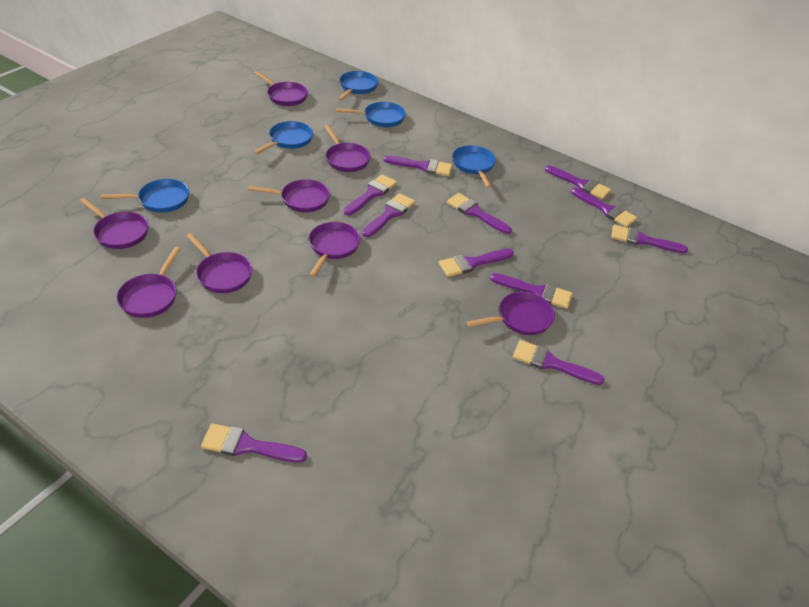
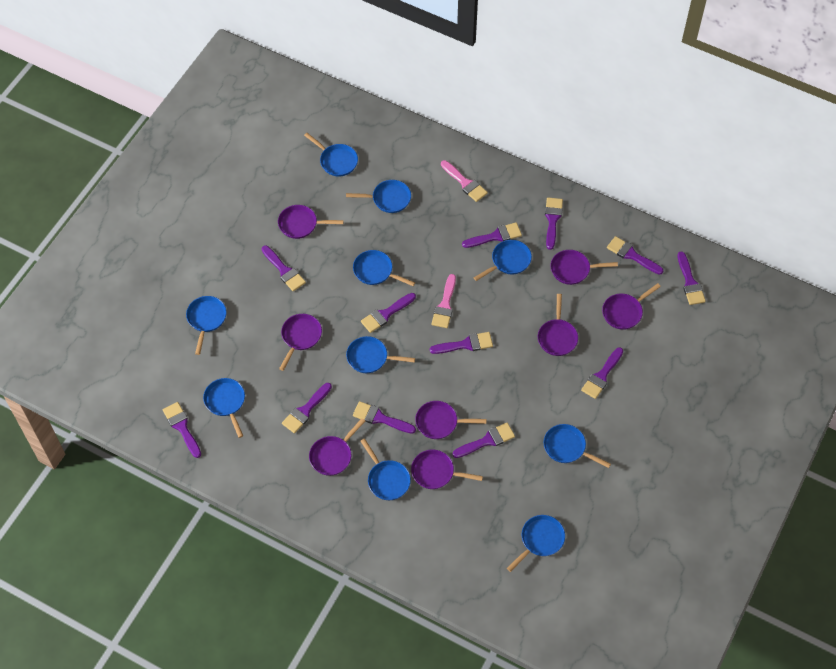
blue pan: 5 -> 10
pink brush: 0 -> 2
purple brush: 11 -> 12

